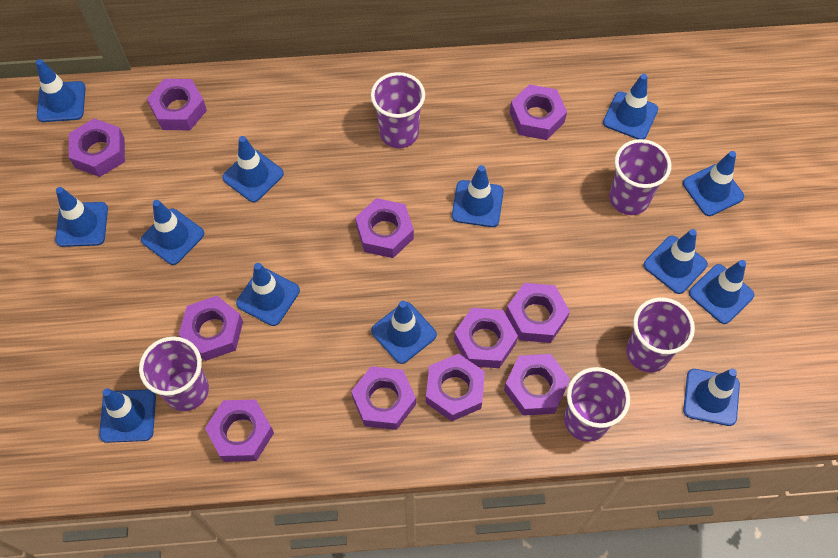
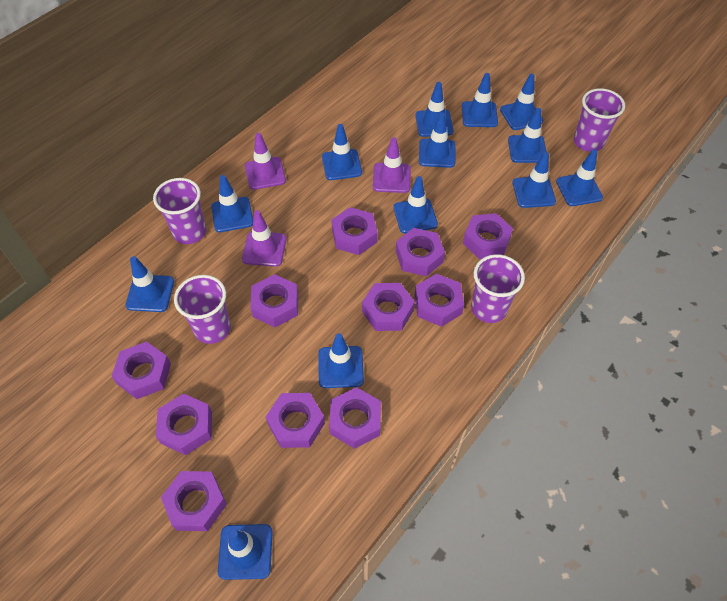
purple cup: 5 -> 4
purple traffic cone: 0 -> 3

